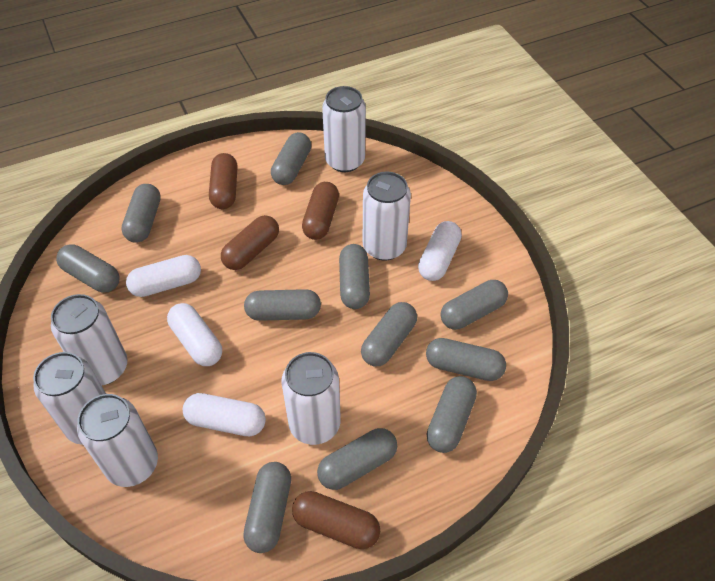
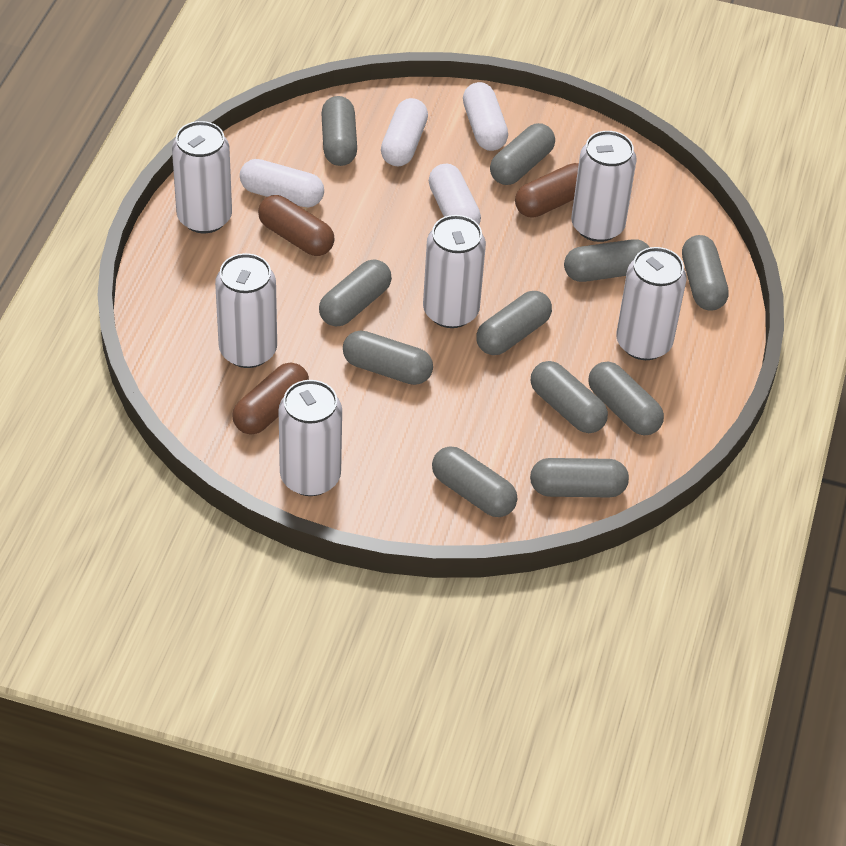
brown capsule: 4 -> 3

